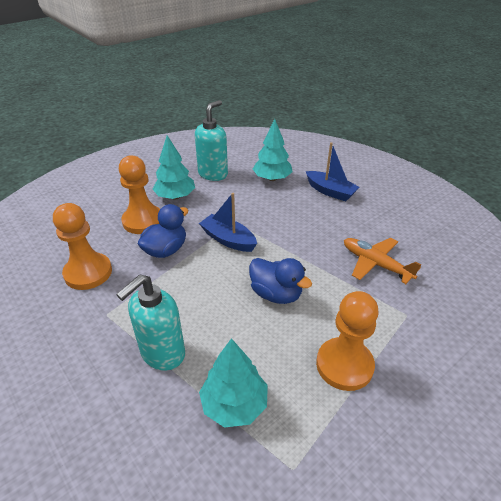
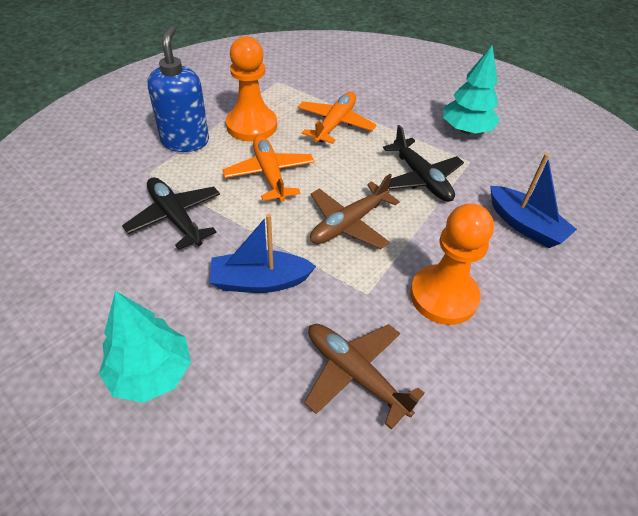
black plane: 0 -> 2
blue duck: 2 -> 0
blue soap dispenser: 0 -> 1
brown plane: 0 -> 2
orange pawn: 3 -> 2
orange plane: 1 -> 2
turquoise soap dispenser: 2 -> 0
turquoise tree: 3 -> 2

